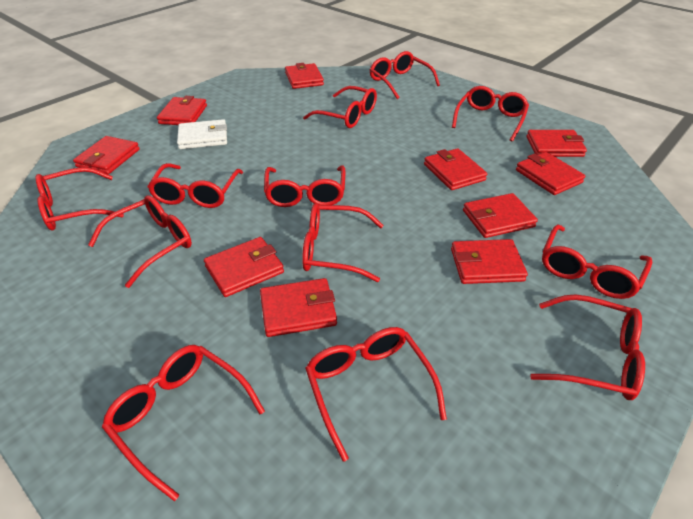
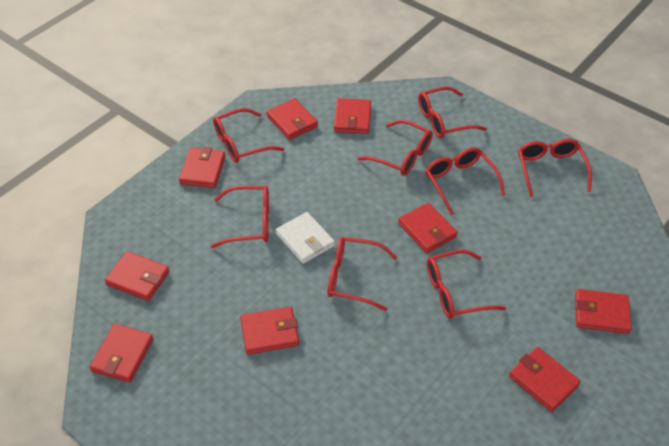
red glasses: 12 -> 8
red wallet: 10 -> 9

